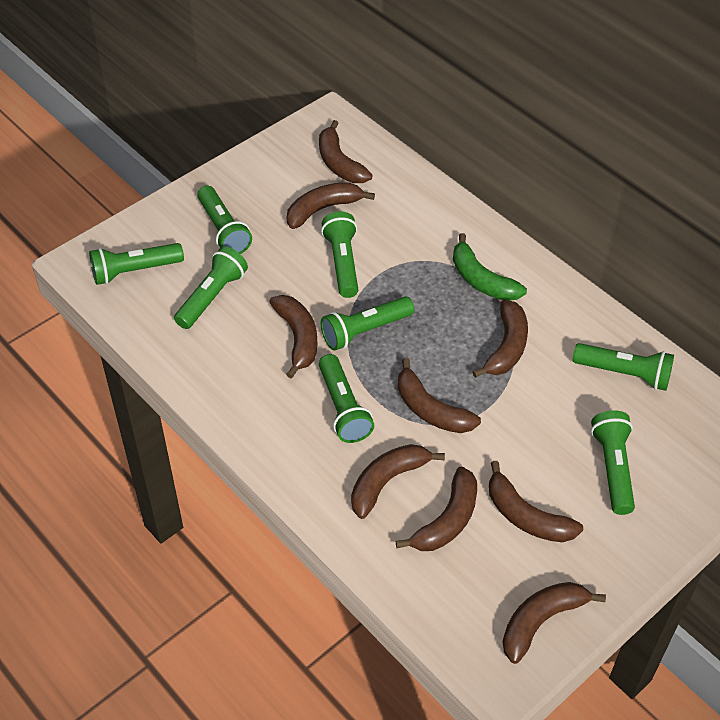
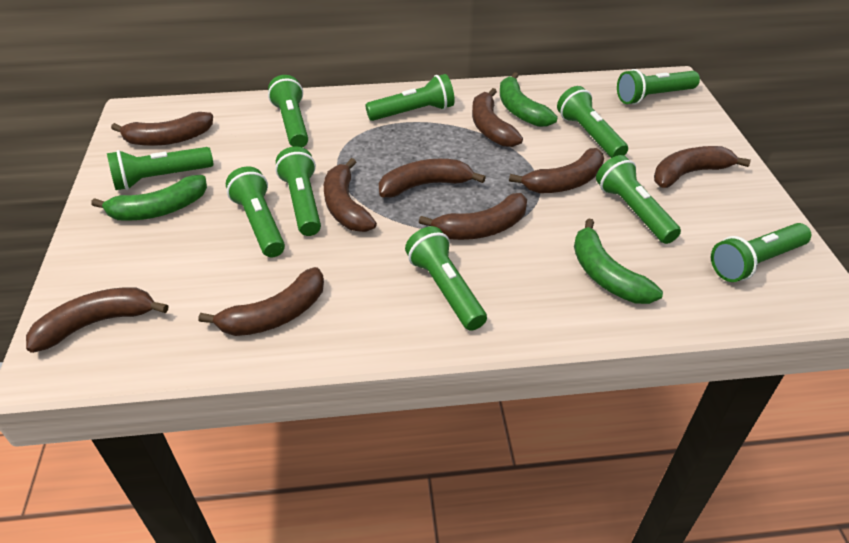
green banana: 1 -> 3
green flashlight: 8 -> 10

